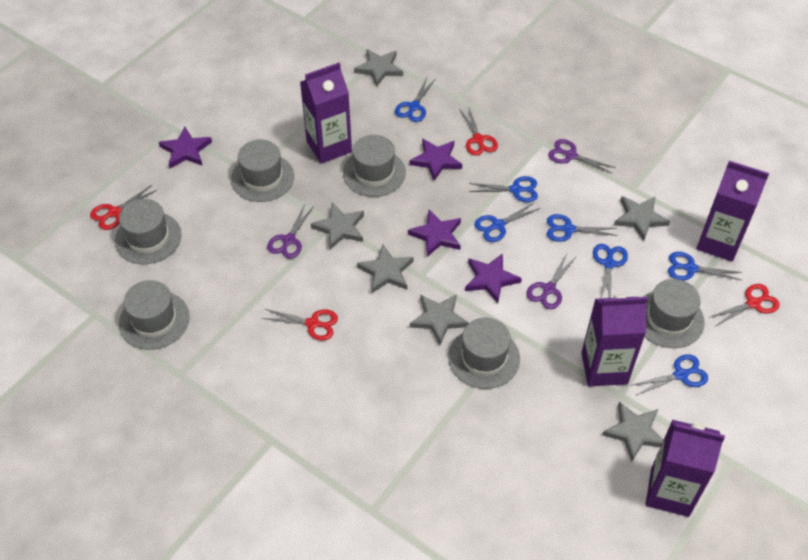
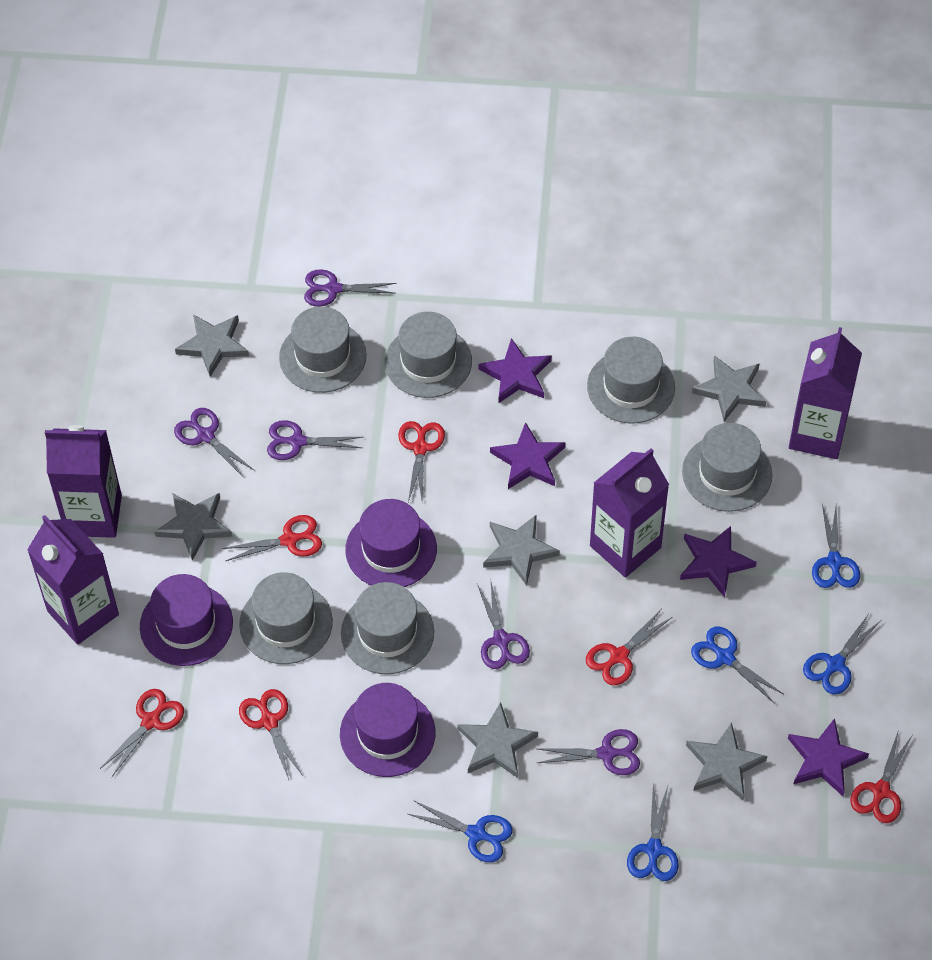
blue scissors: 7 -> 5
purple hat: 0 -> 3
purple scissors: 3 -> 5
red scissors: 4 -> 6

